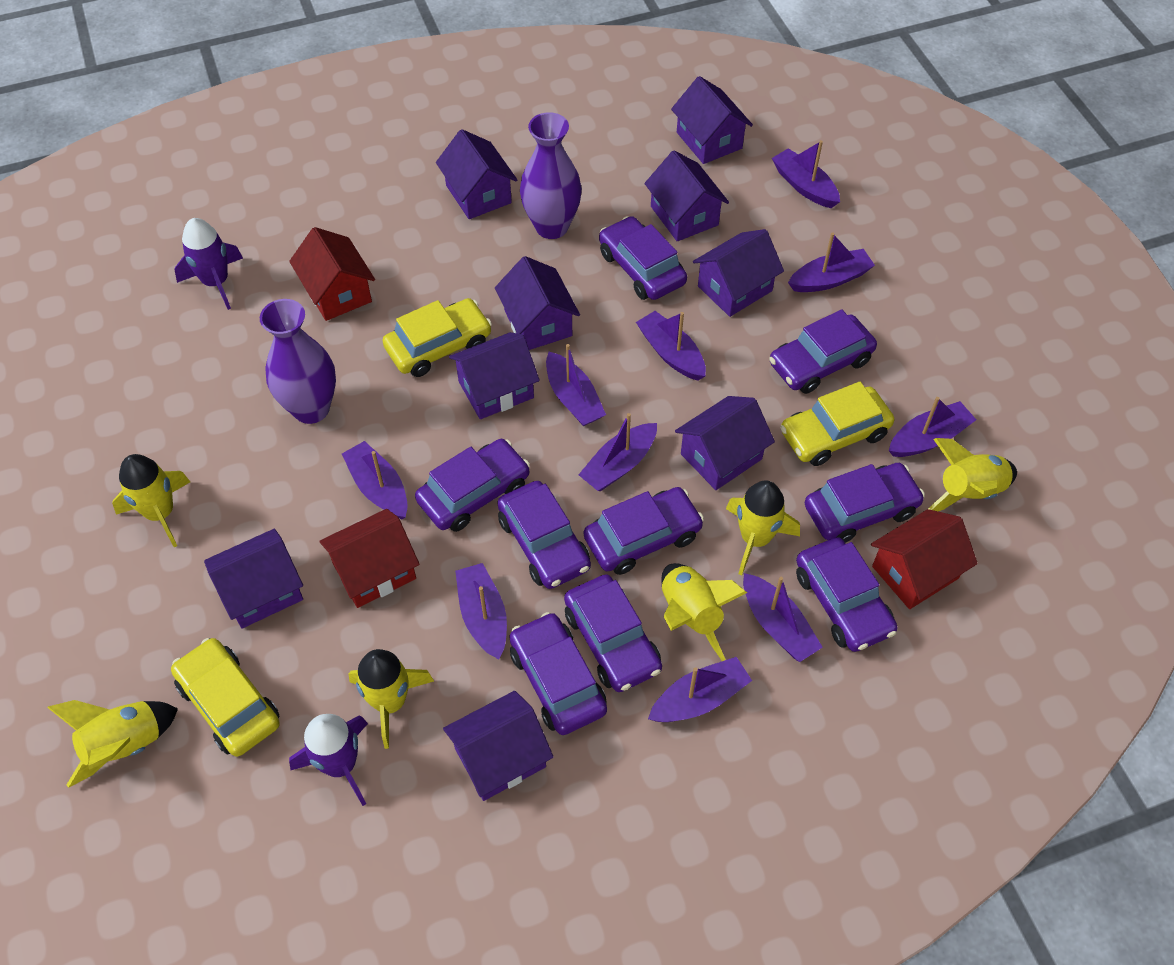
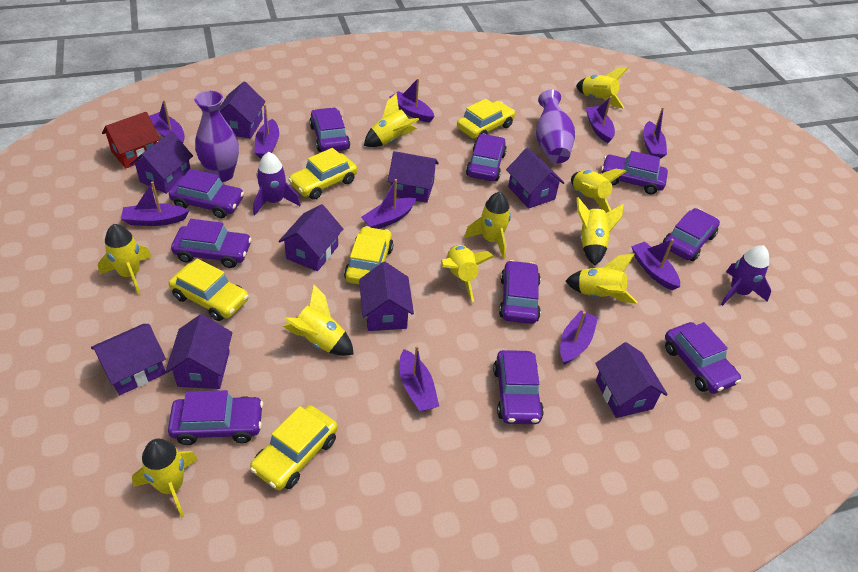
purple car: 9 -> 10
red house: 3 -> 1
yellow car: 3 -> 5
yellow rocket: 6 -> 10

